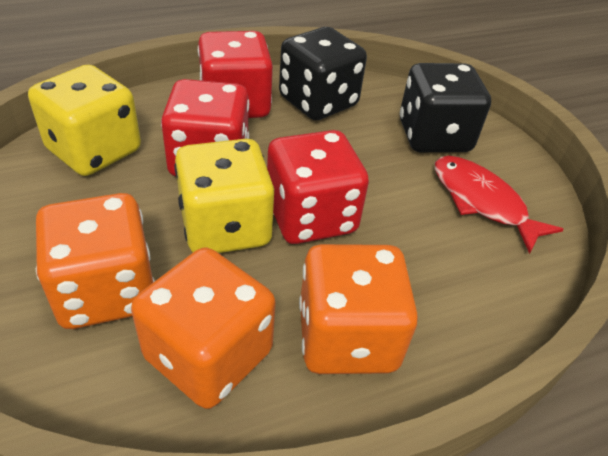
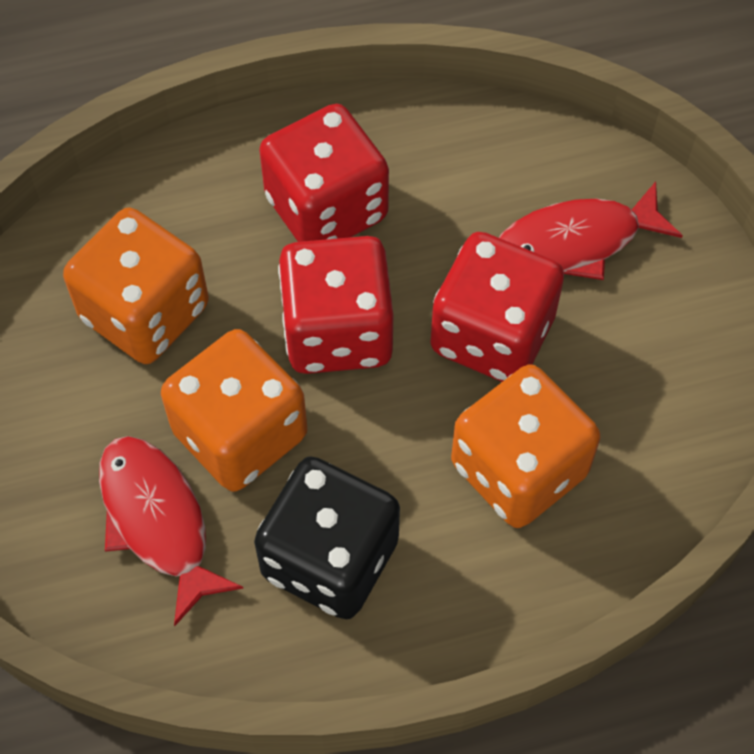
black dice: 2 -> 1
red fish: 1 -> 2
yellow dice: 2 -> 0

